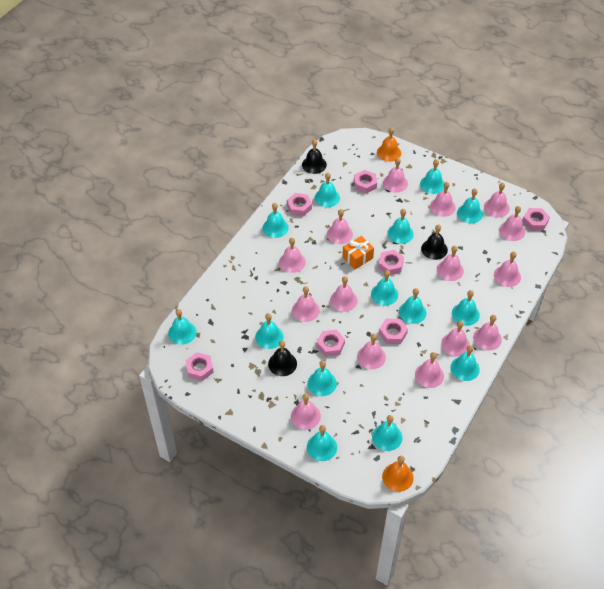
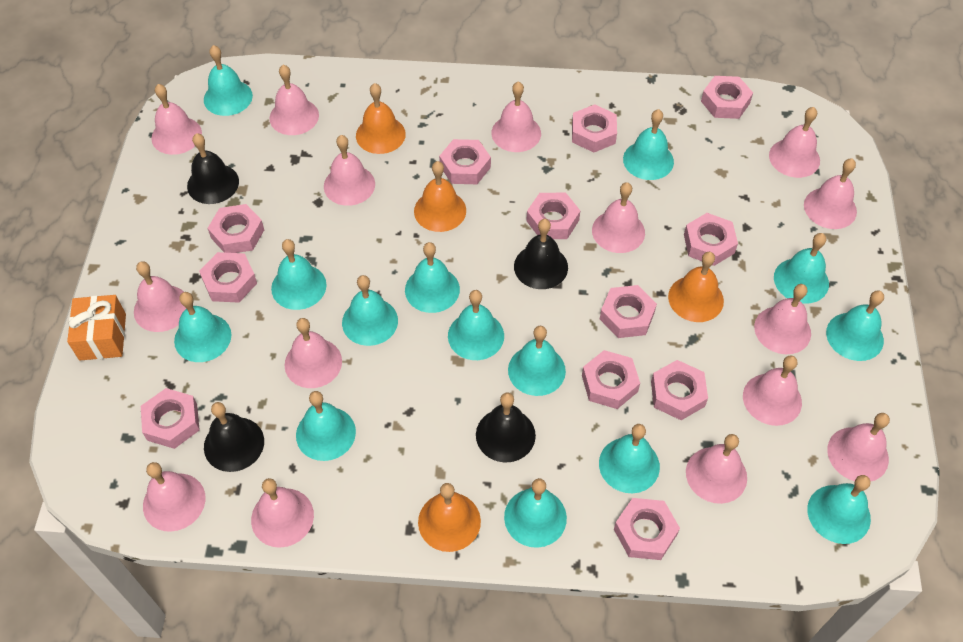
black bell: 3 -> 4
orange bell: 2 -> 4
pink nut: 7 -> 12

